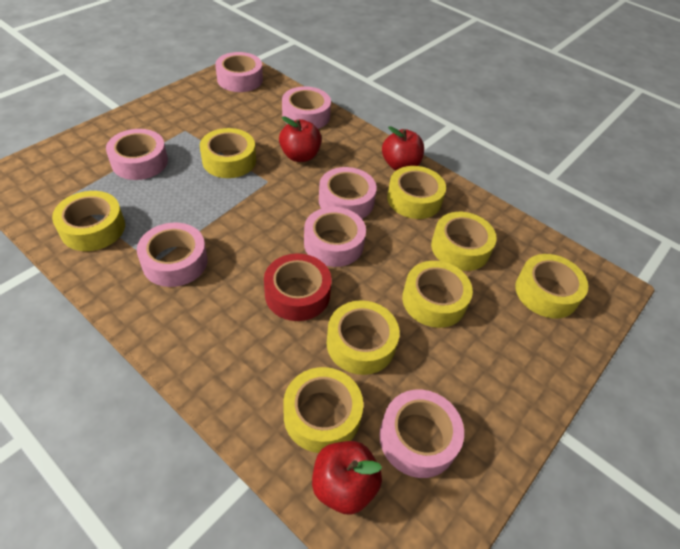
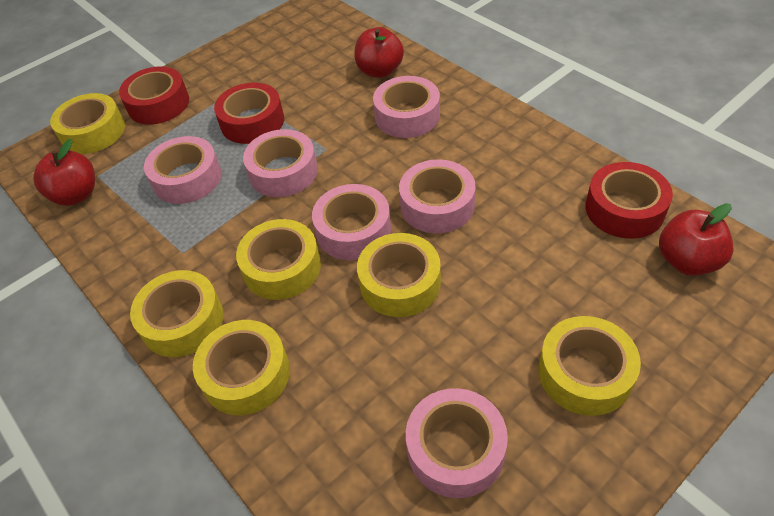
pink tape: 7 -> 6
red tape: 1 -> 3
yellow tape: 8 -> 6

